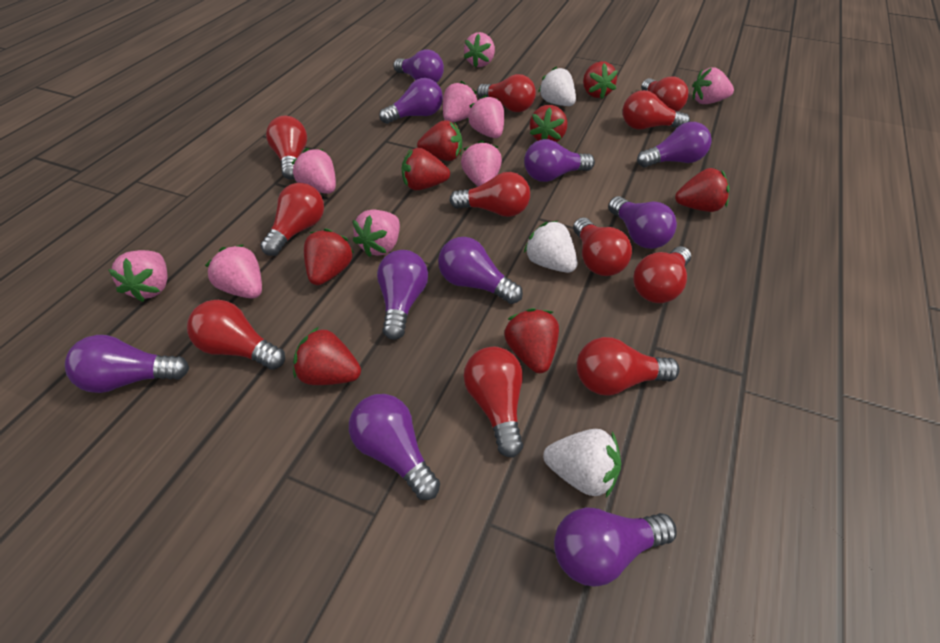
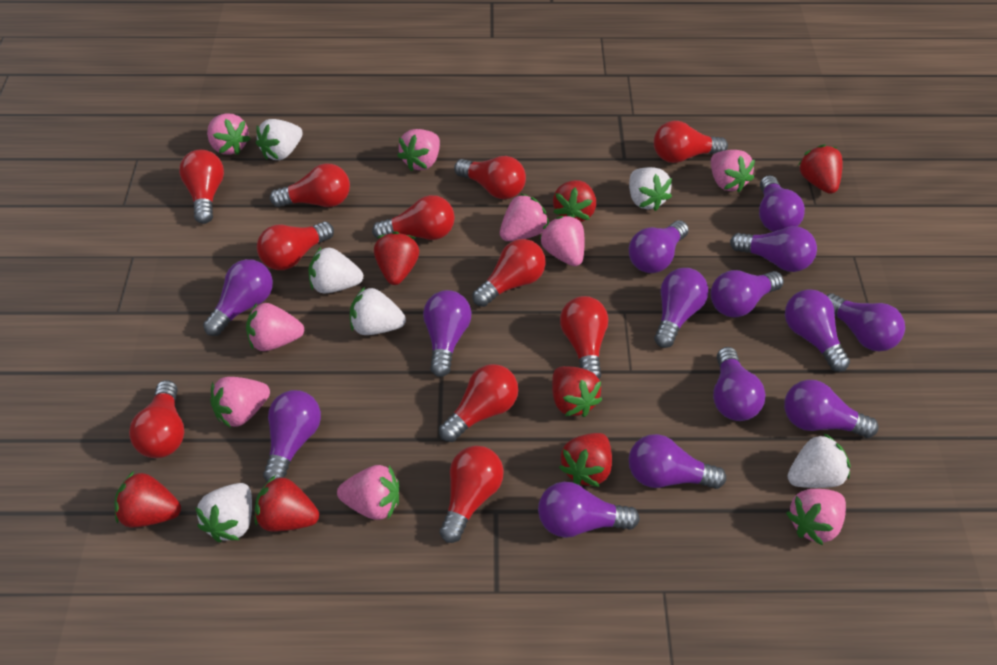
purple light bulb: 10 -> 14
red strawberry: 8 -> 7
white strawberry: 3 -> 6

